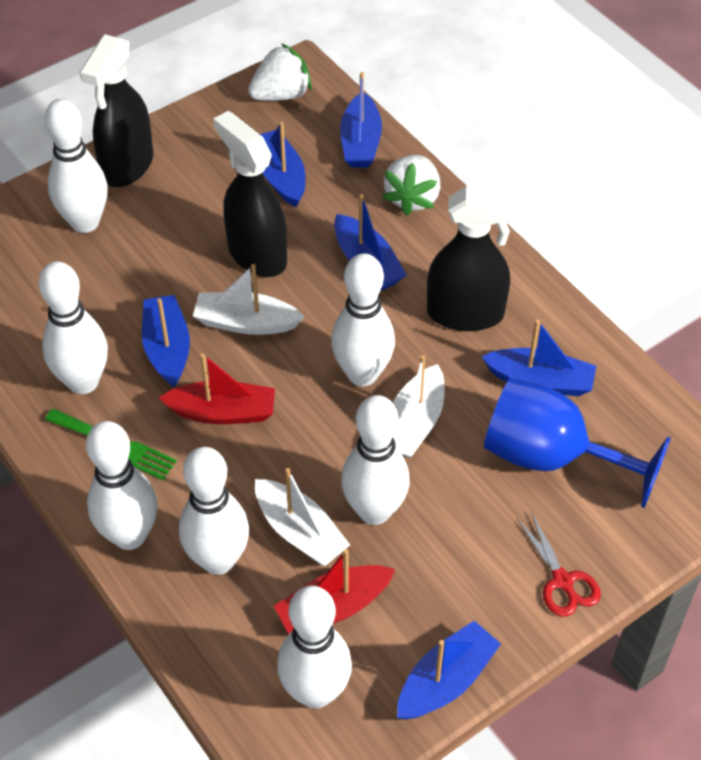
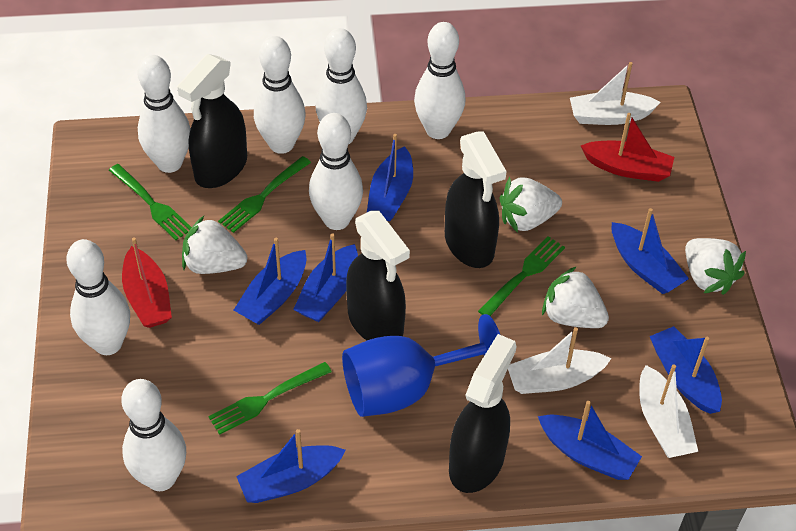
black spray bottle: 3 -> 4
blue boat: 6 -> 7
green fork: 1 -> 4
red scissors: 1 -> 0
white strawberry: 2 -> 4

